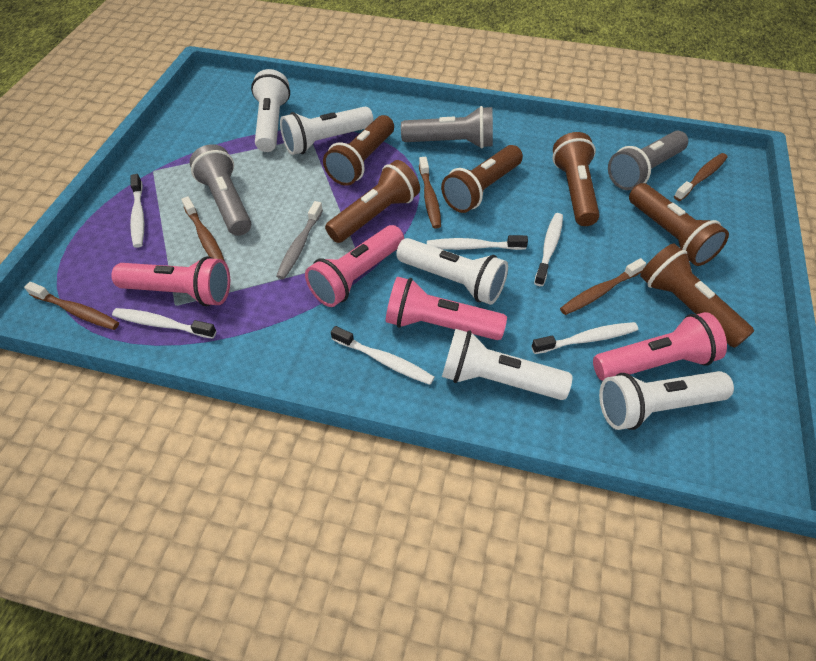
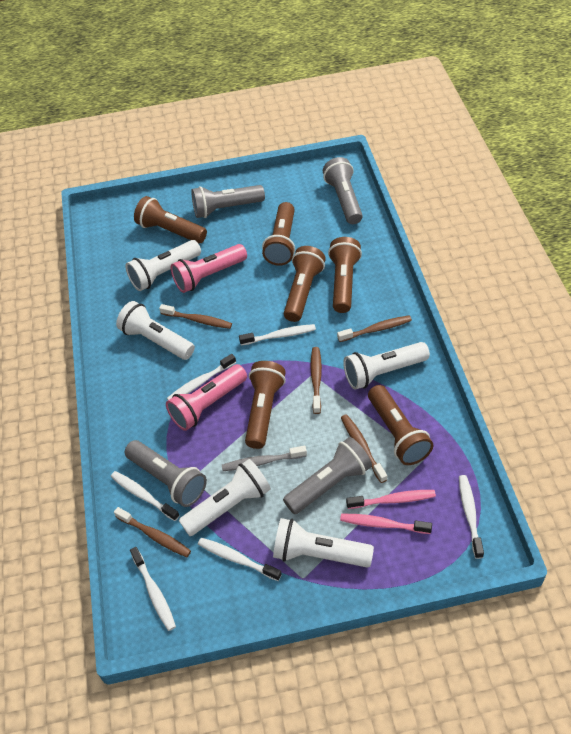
grey flashlight: 3 -> 4
pink flashlight: 4 -> 2
pink toothbrush: 0 -> 2

